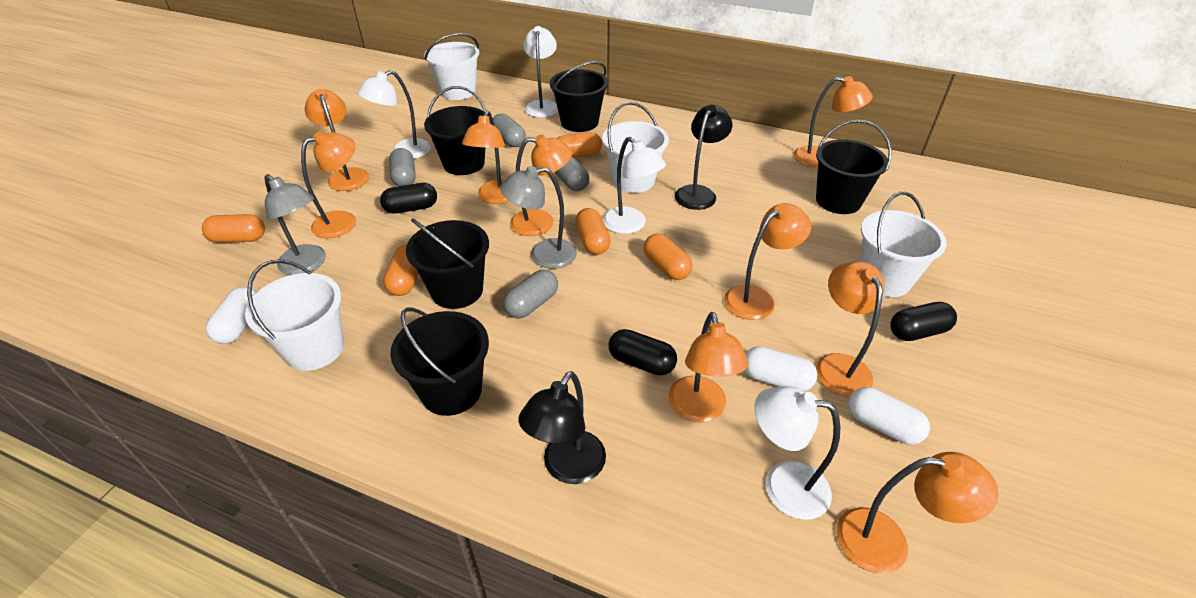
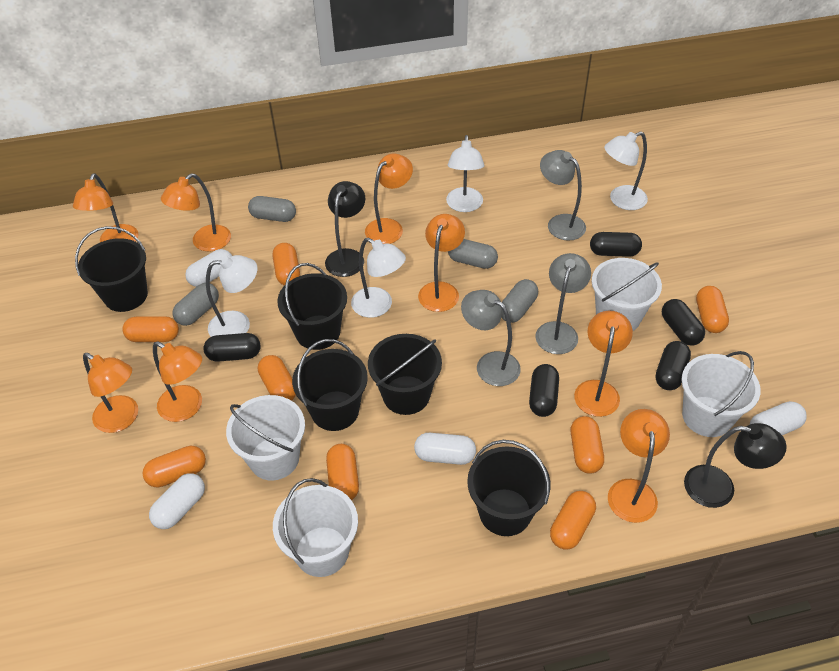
black capsule: 3 -> 5
grey lamp: 2 -> 3
orange capsule: 5 -> 8
orange lamp: 9 -> 8
white capsule: 3 -> 4

